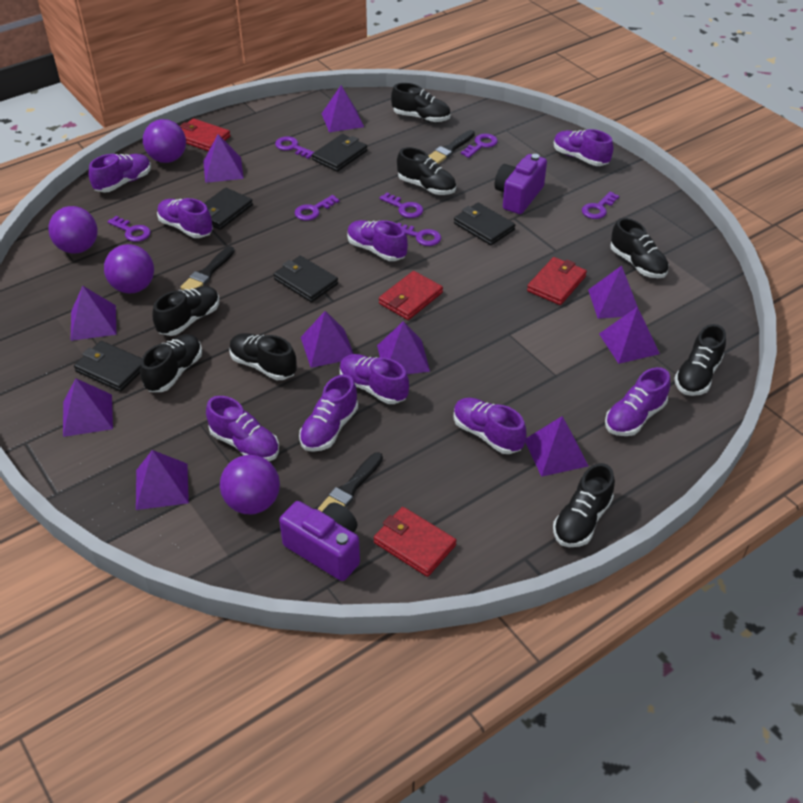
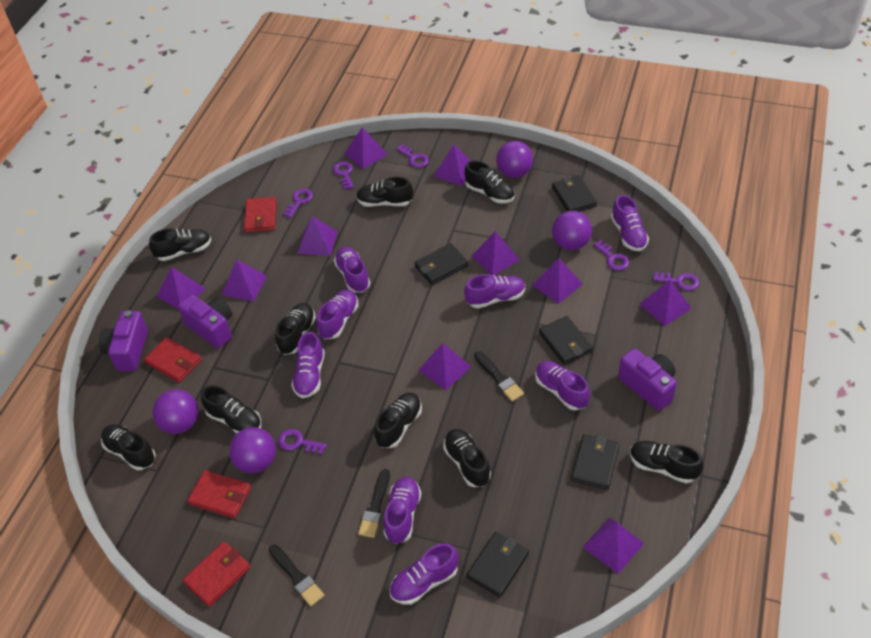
black shoe: 8 -> 9
purple camera: 2 -> 3
purple key: 7 -> 6
purple shoe: 9 -> 8

